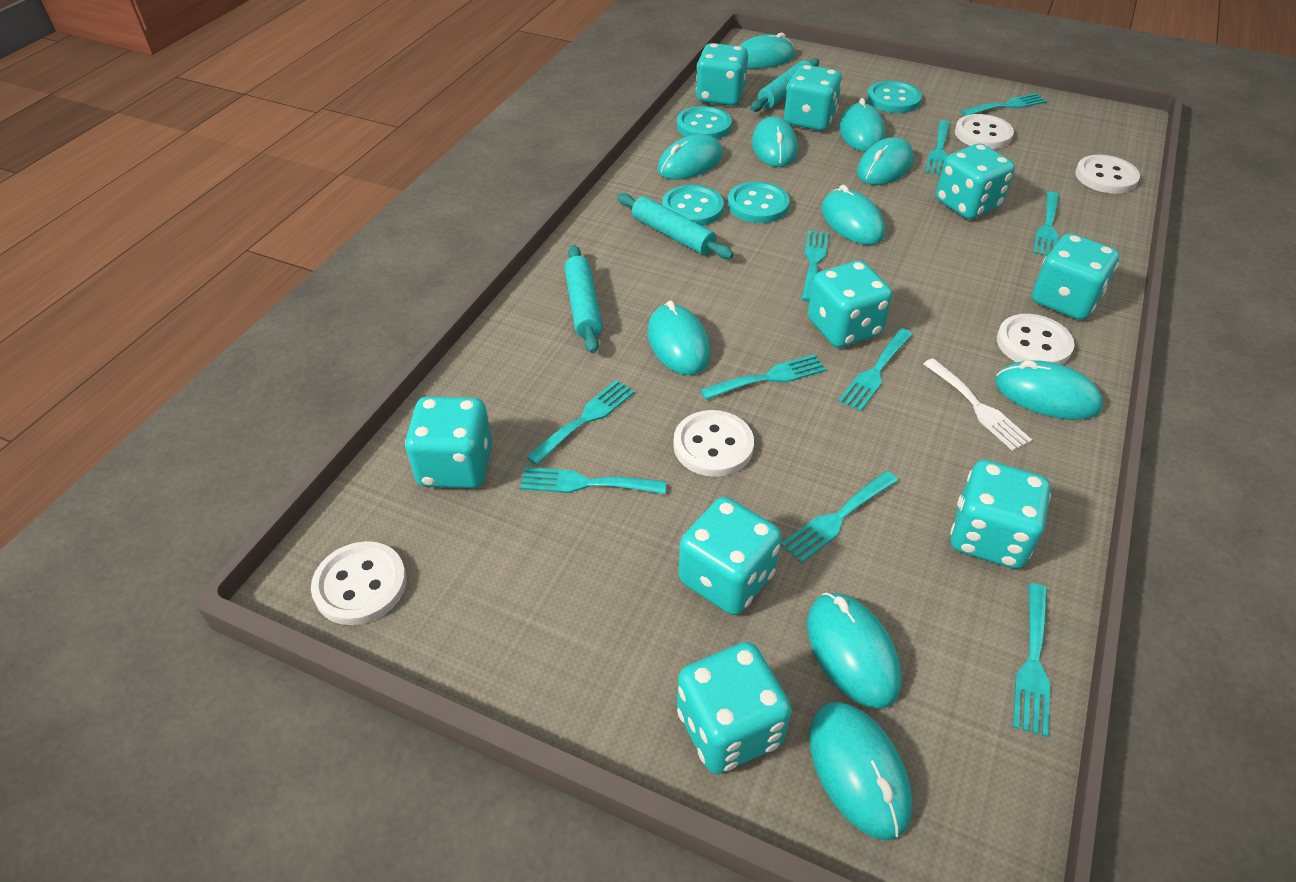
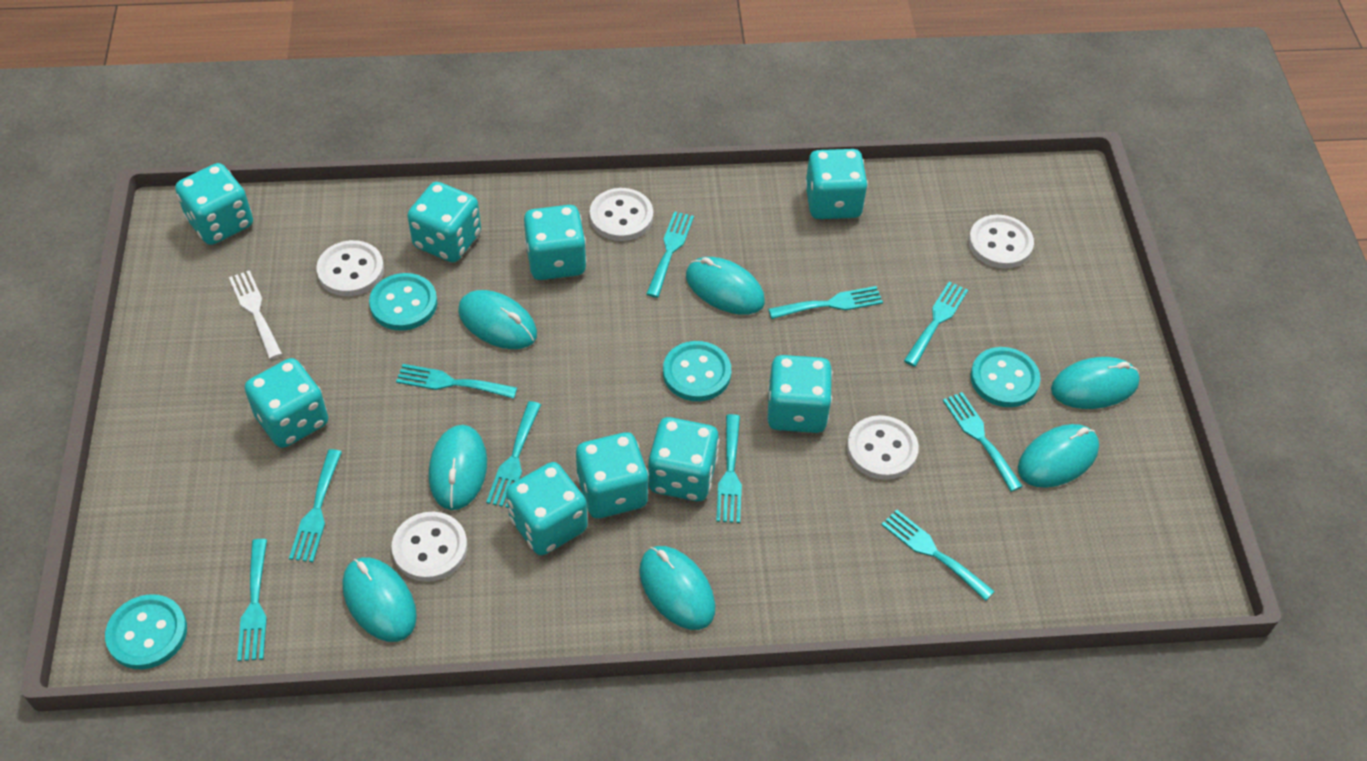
turquoise mouse: 10 -> 7
turquoise rolling pin: 3 -> 0

